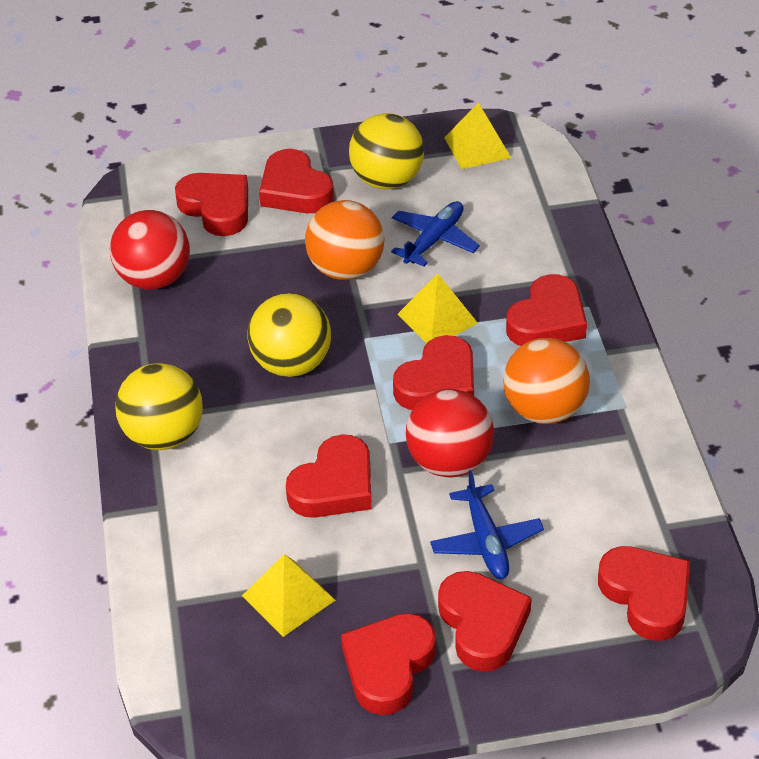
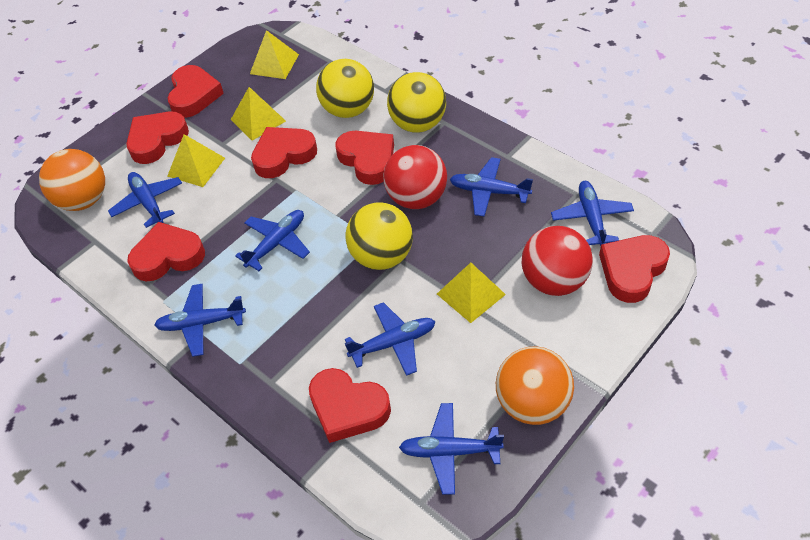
blue plane: 2 -> 7
red heart: 8 -> 7
yellow pyramid: 3 -> 4

